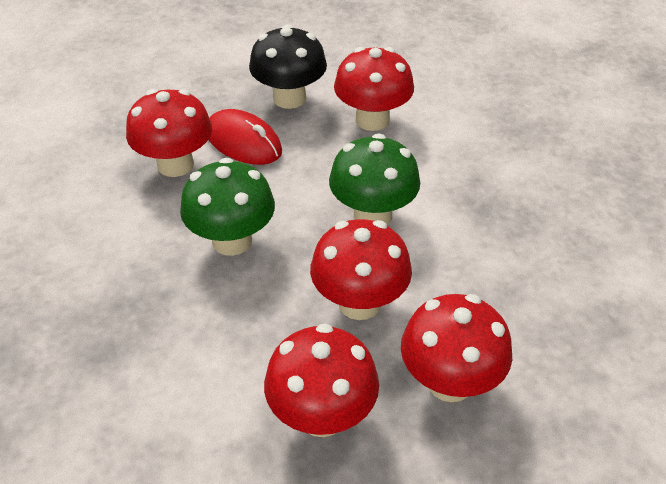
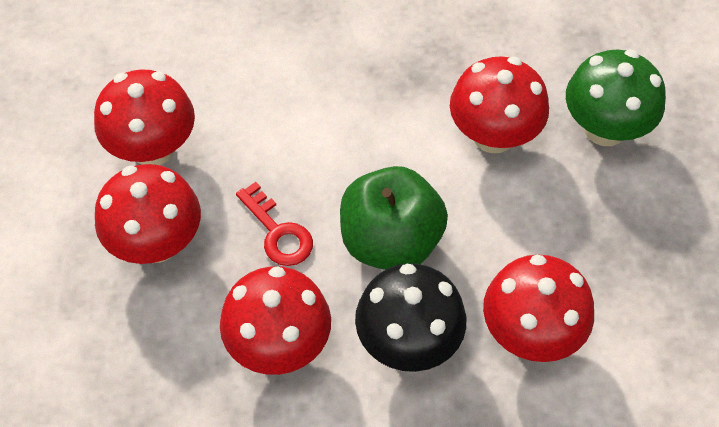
green apple: 0 -> 1
green mushroom: 2 -> 1
red key: 0 -> 1
red mouse: 1 -> 0

